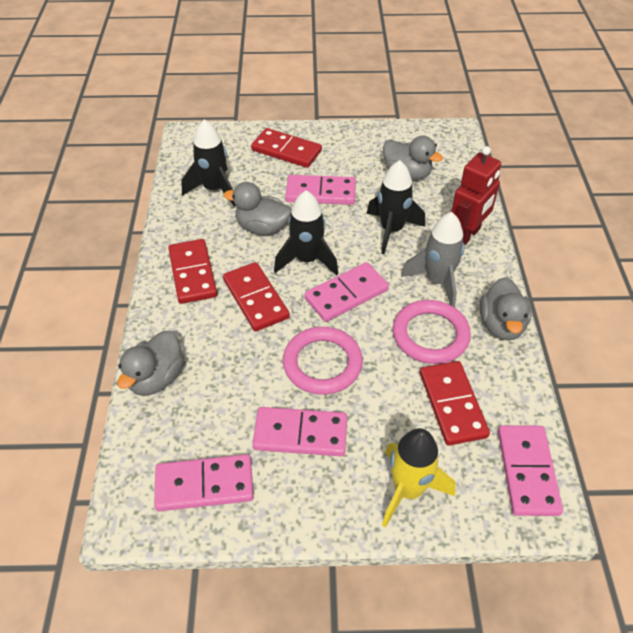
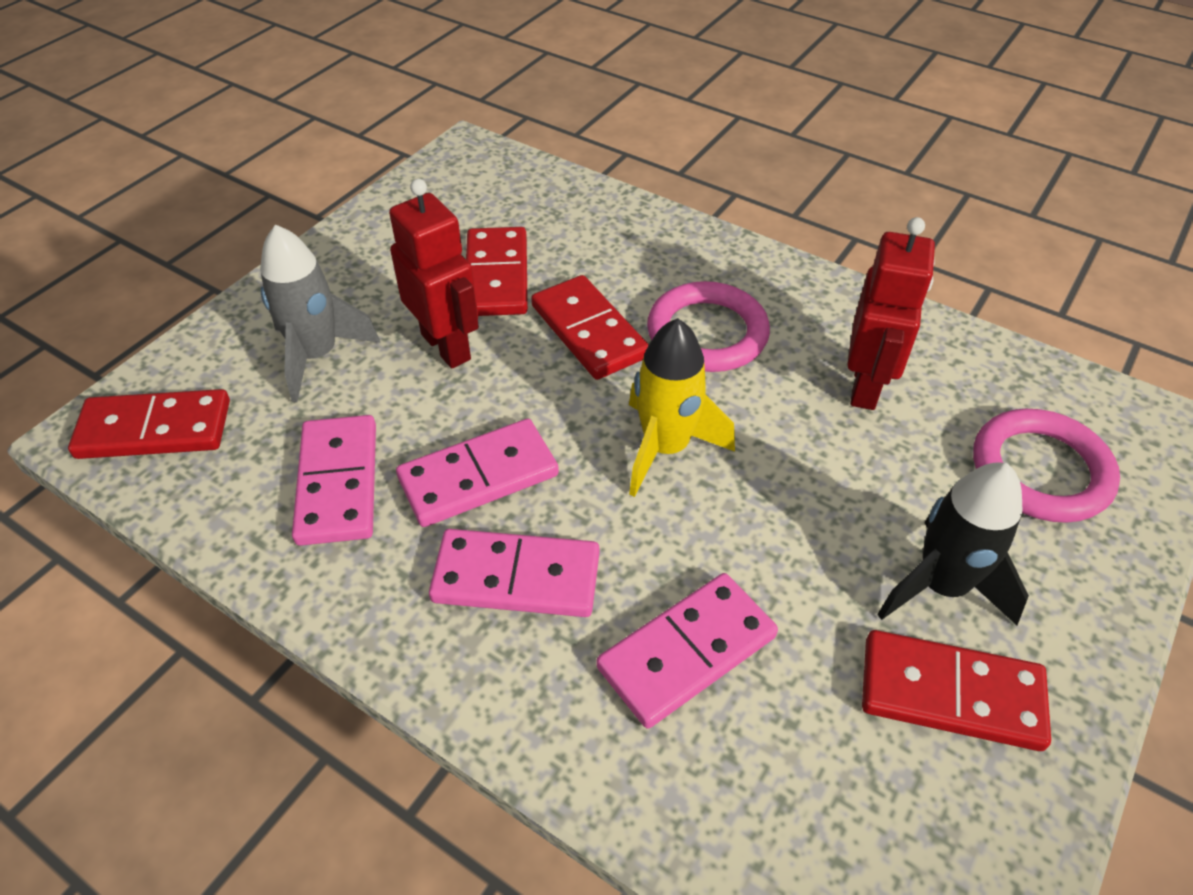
black rocket: 3 -> 1
grey duck: 4 -> 0
pink domino: 5 -> 4
red robot: 1 -> 2

